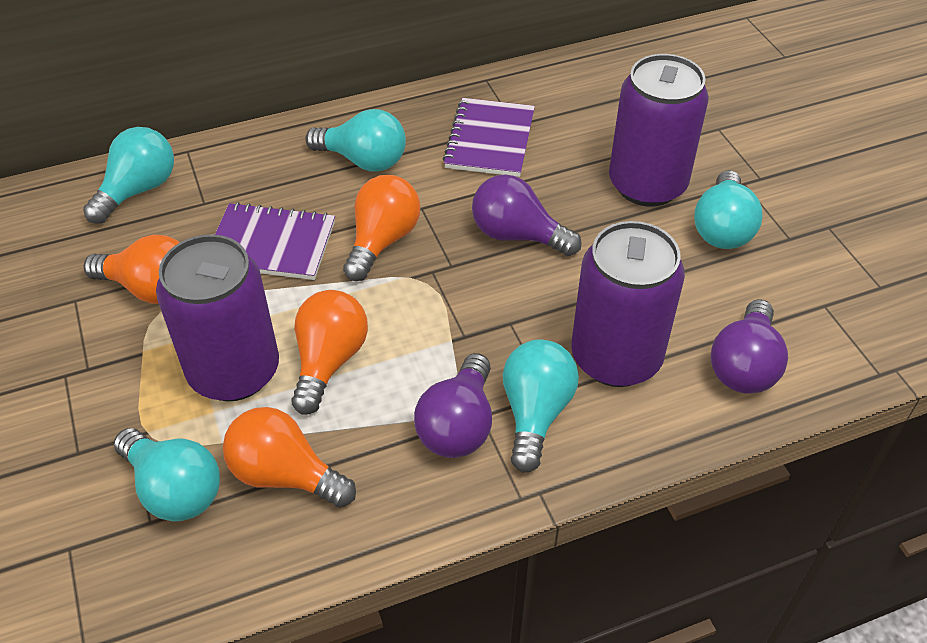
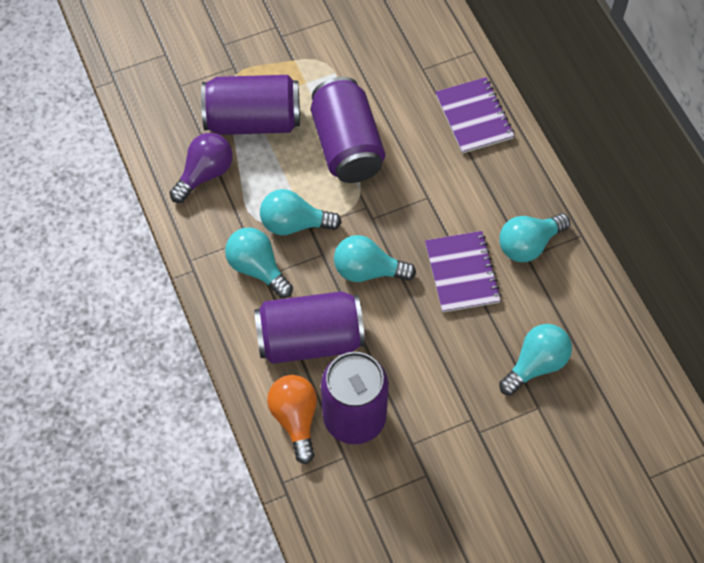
orange light bulb: 4 -> 1
purple can: 3 -> 4
purple light bulb: 3 -> 1

